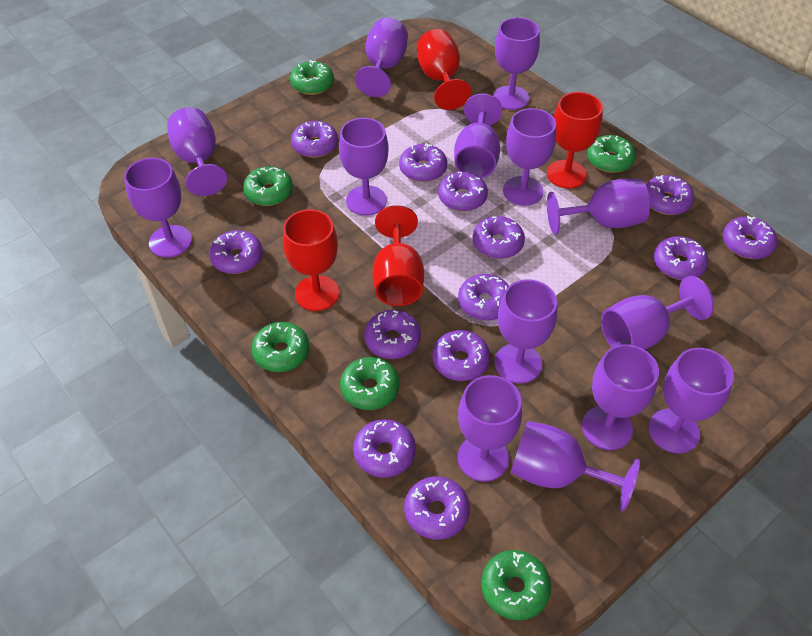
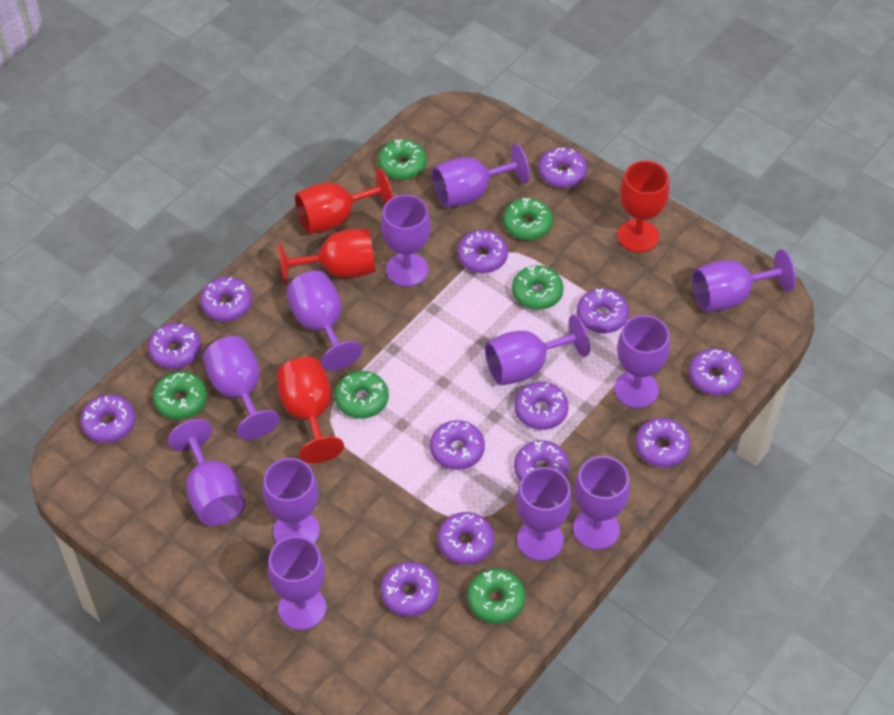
purple goblet: 14 -> 12

